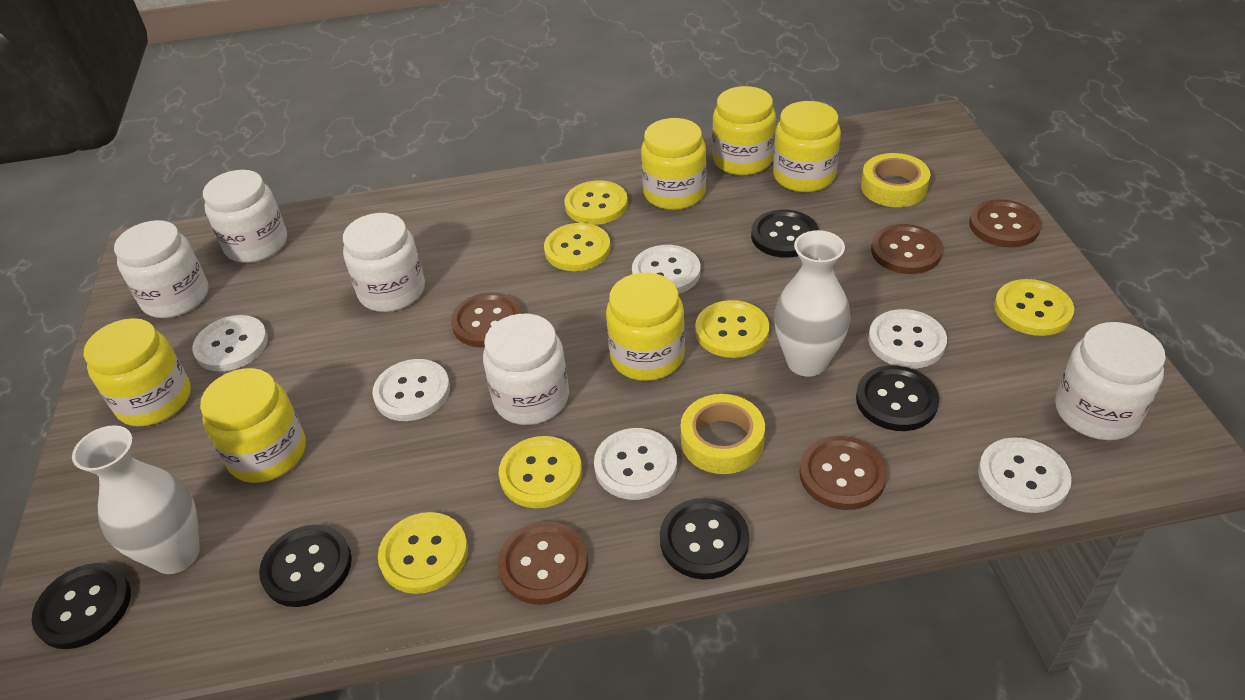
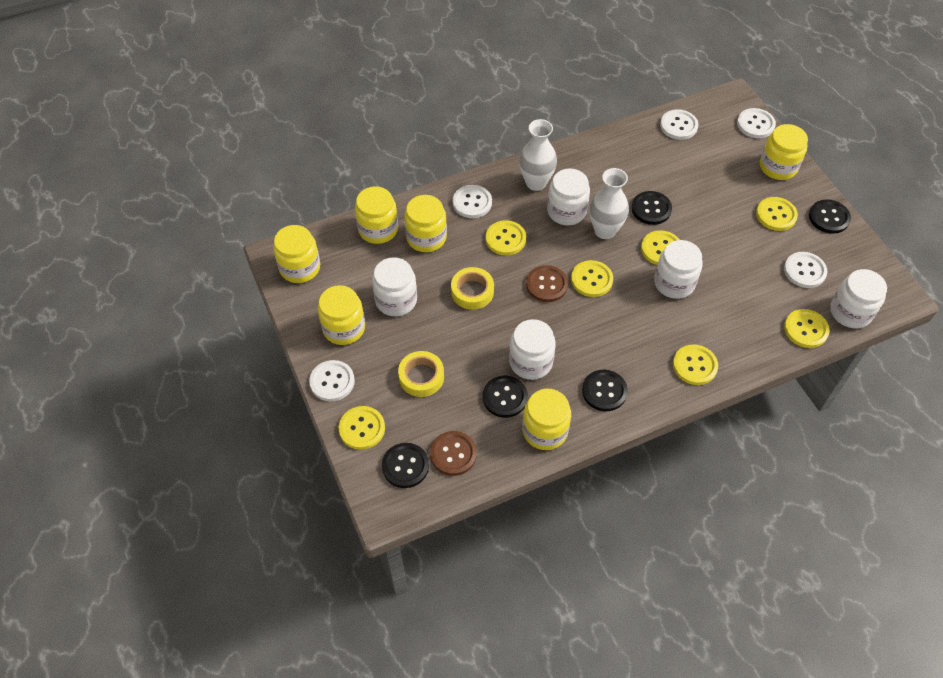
brown button: 5 -> 2
white button: 6 -> 5
yellow button: 6 -> 7

